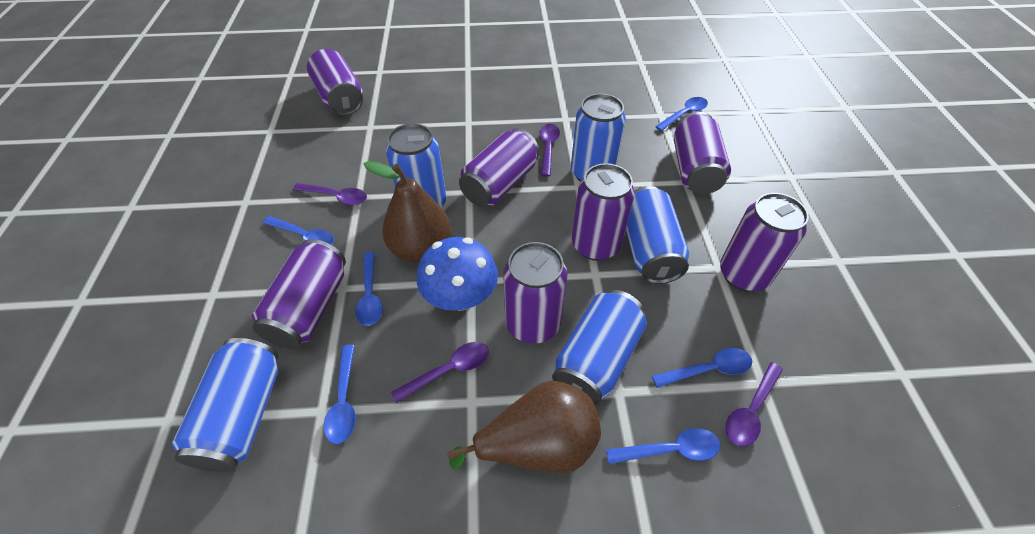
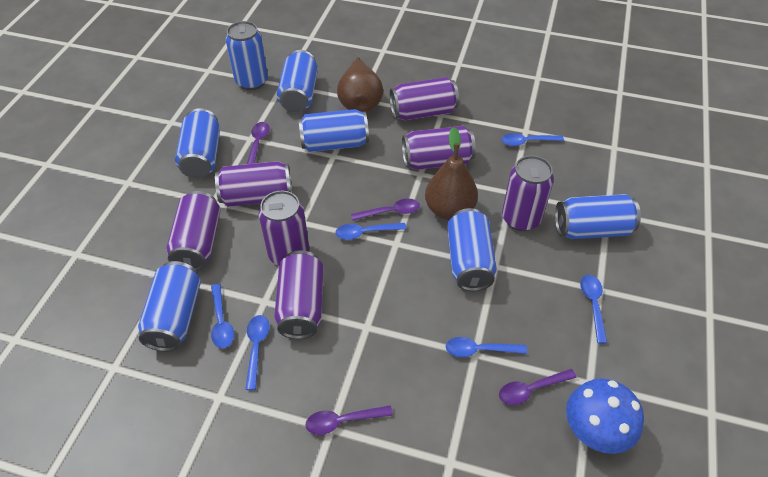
blue can: 5 -> 7

